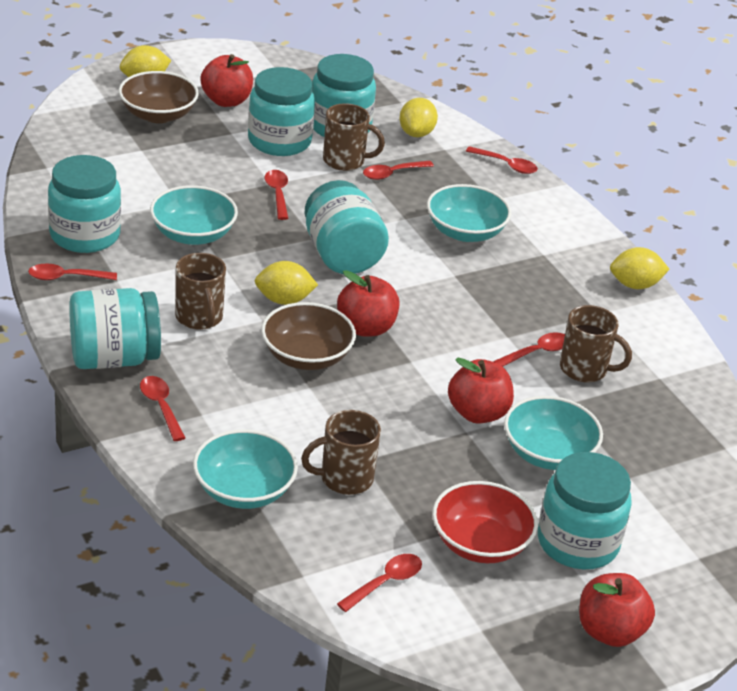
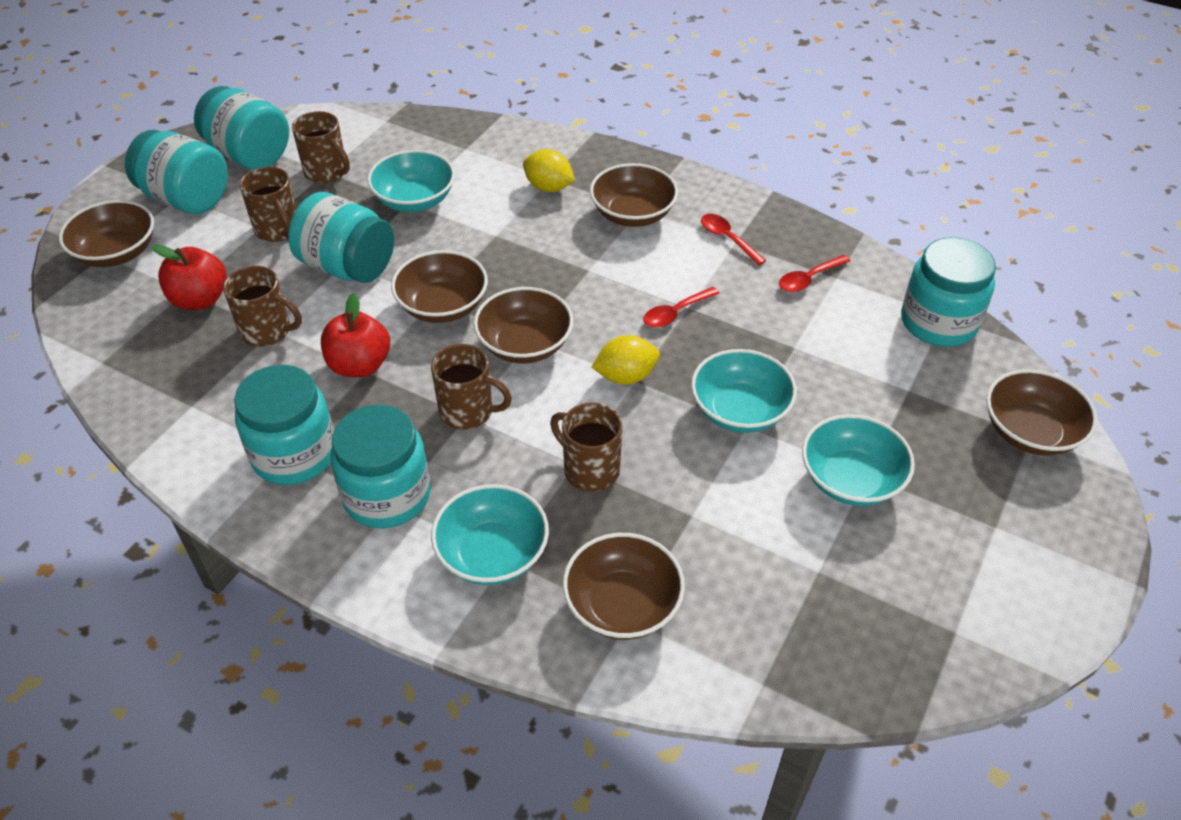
brown bowl: 2 -> 6
brown mug: 4 -> 5
red apple: 4 -> 2
red bowl: 1 -> 0
red spoon: 7 -> 3
yellow lemon: 4 -> 2

